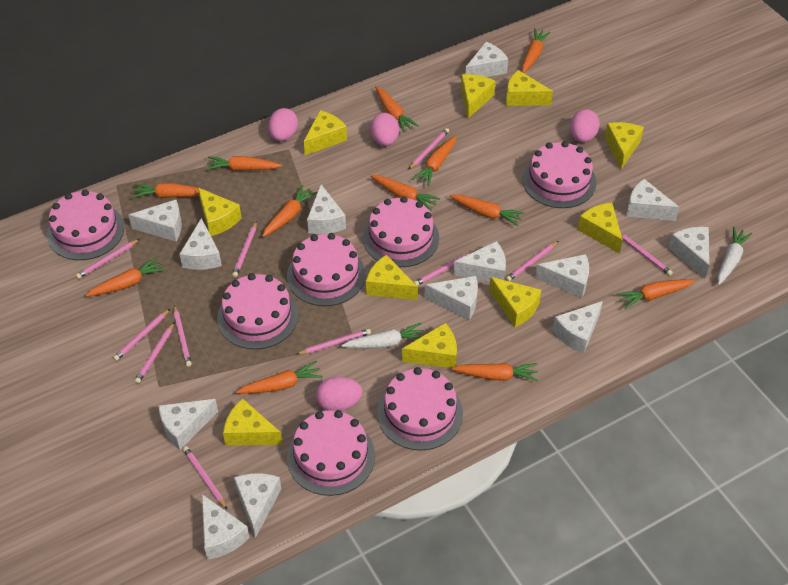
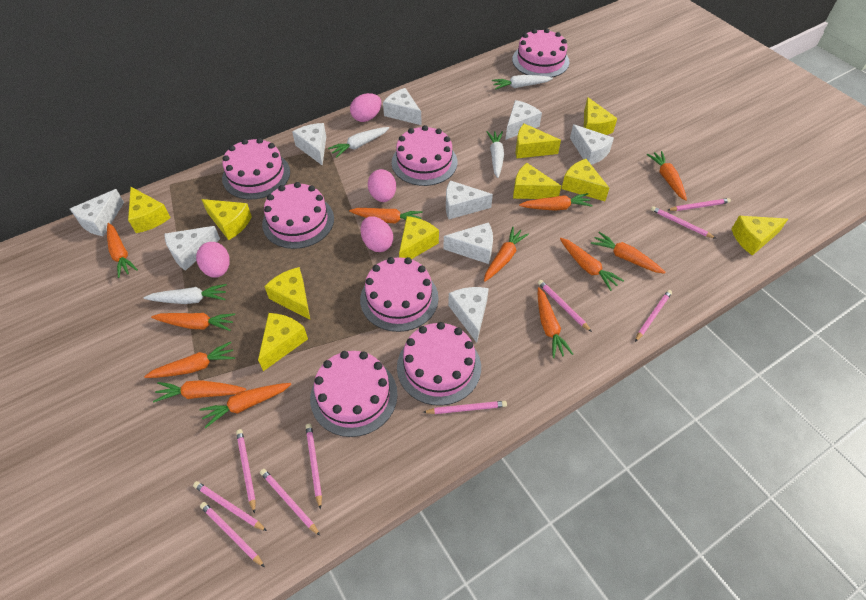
pink pencil: 11 -> 10
white carrot: 2 -> 4
white cheese: 13 -> 9

